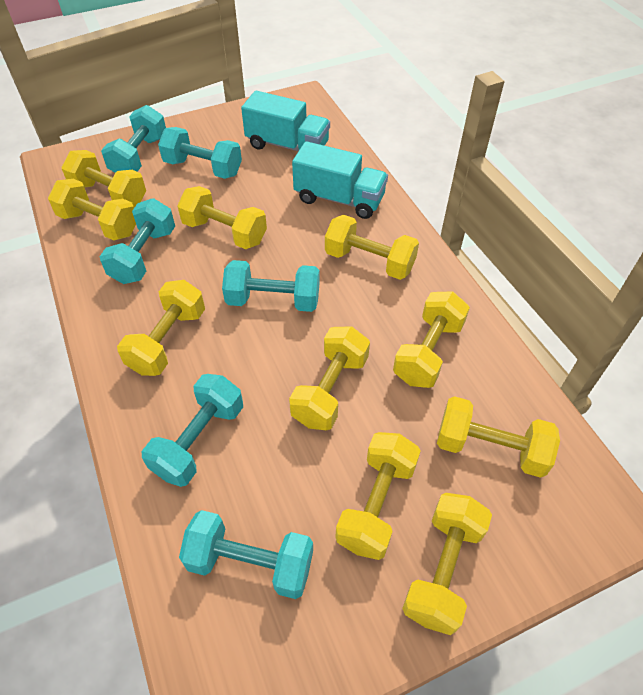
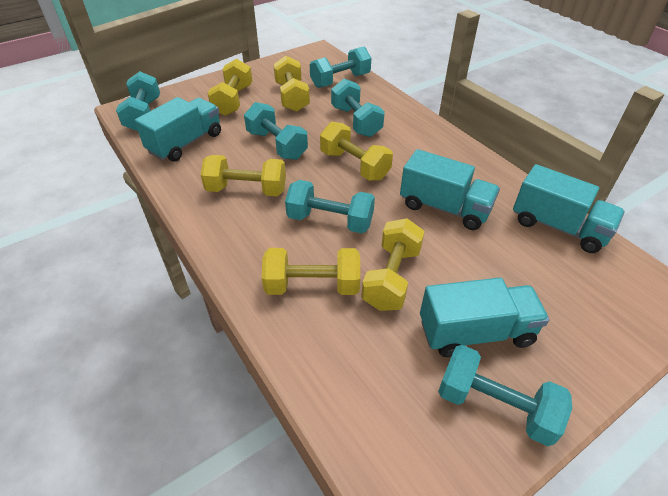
turquoise truck: 2 -> 4
yellow dumbbell: 10 -> 6

